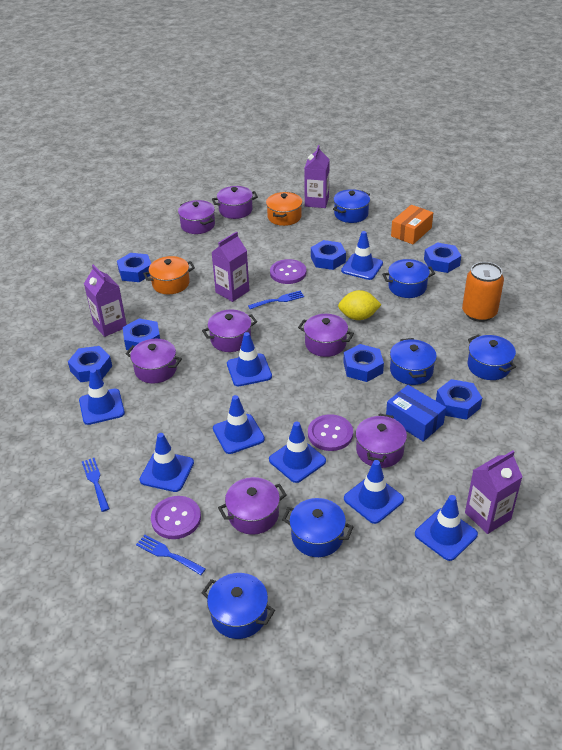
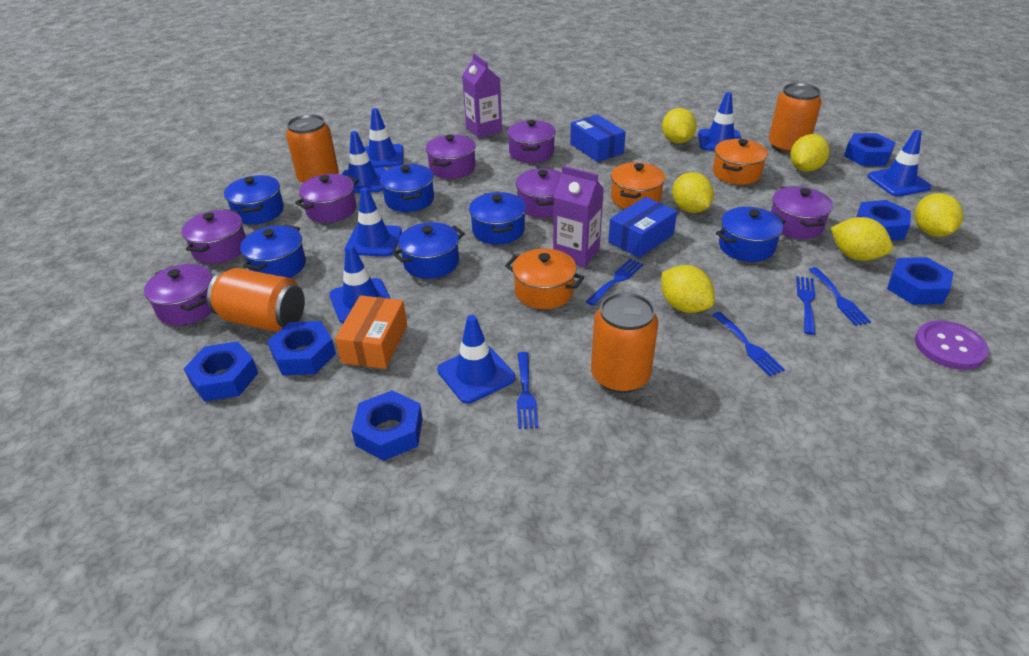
blue box: 1 -> 2
blue fork: 3 -> 5
blue nut: 7 -> 6
blue traffic cone: 8 -> 7
orange can: 1 -> 4
orange pot: 2 -> 3
purple button: 3 -> 1
purple carton: 4 -> 2
yellow lemon: 1 -> 6

